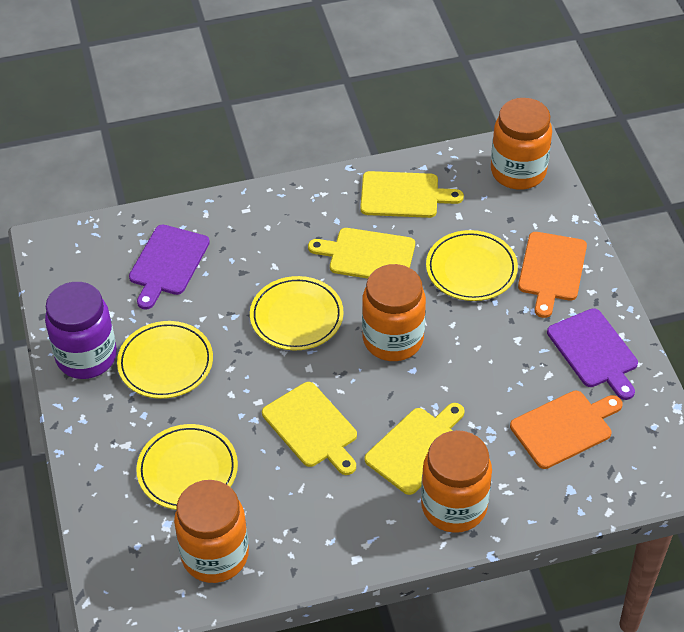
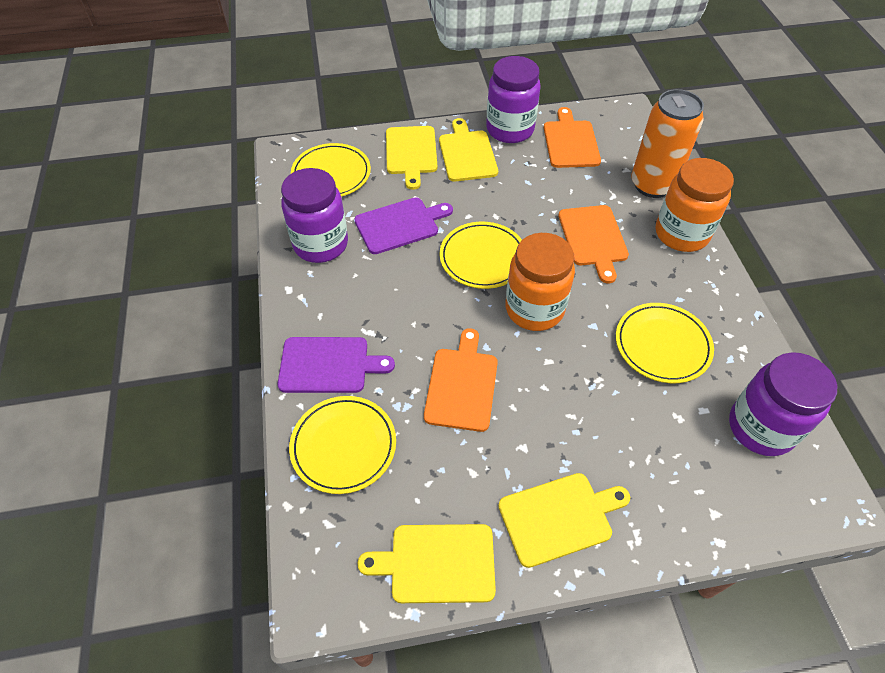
orange can: 0 -> 1
orange cutting board: 2 -> 3
orange jar: 4 -> 2
purple jar: 1 -> 3

